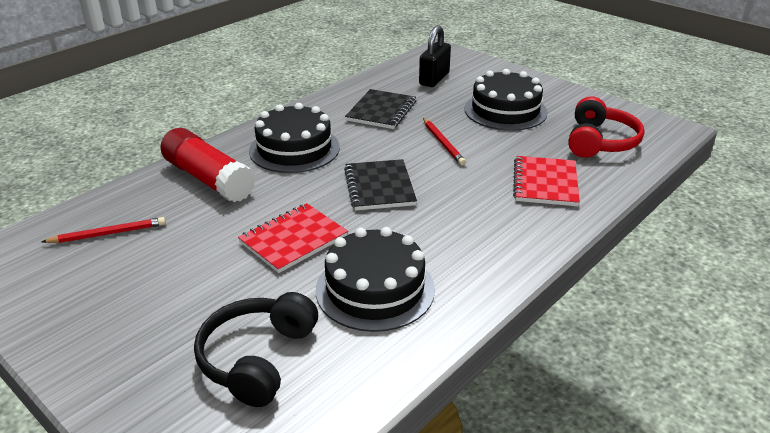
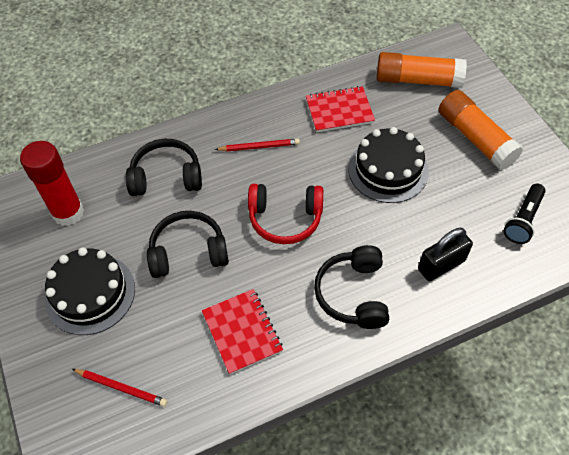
black cake: 3 -> 2
black flashlight: 0 -> 1
black headphones: 1 -> 3
black notebook: 2 -> 0
orange glue stick: 0 -> 2

